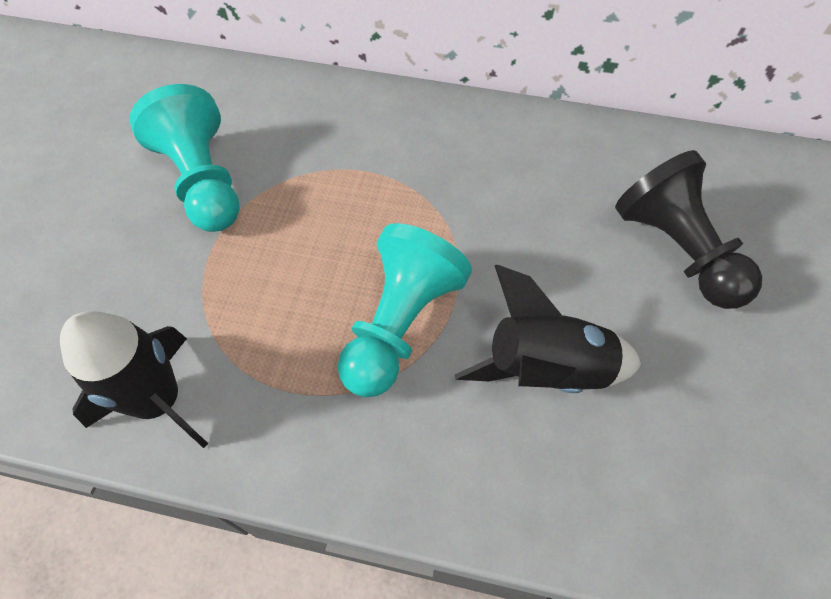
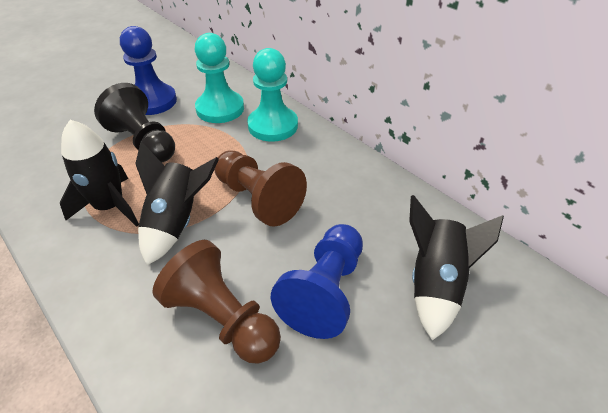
black rocket: 2 -> 3
blue pawn: 0 -> 2
brown pawn: 0 -> 2

